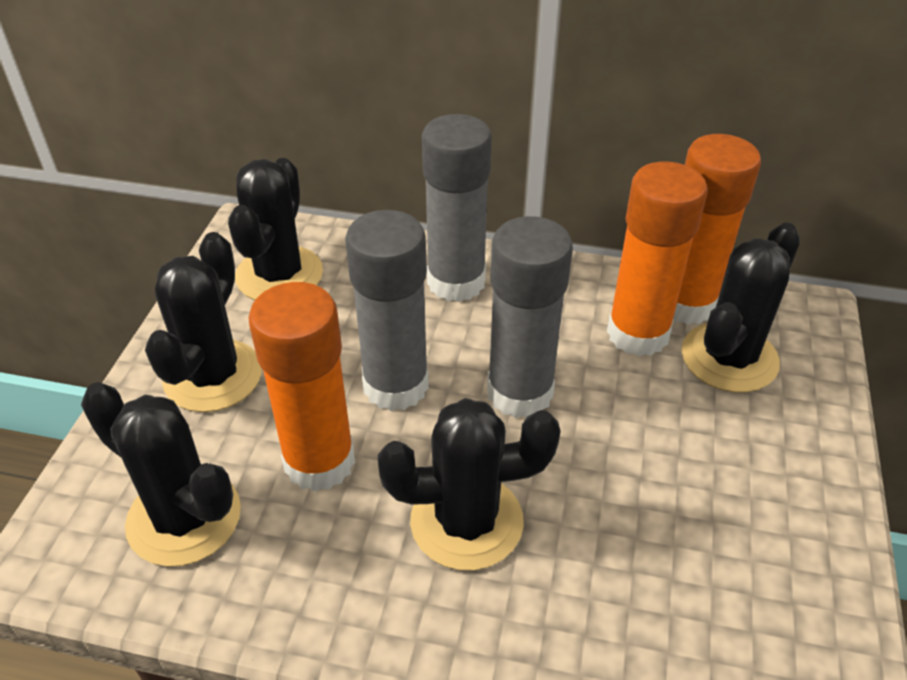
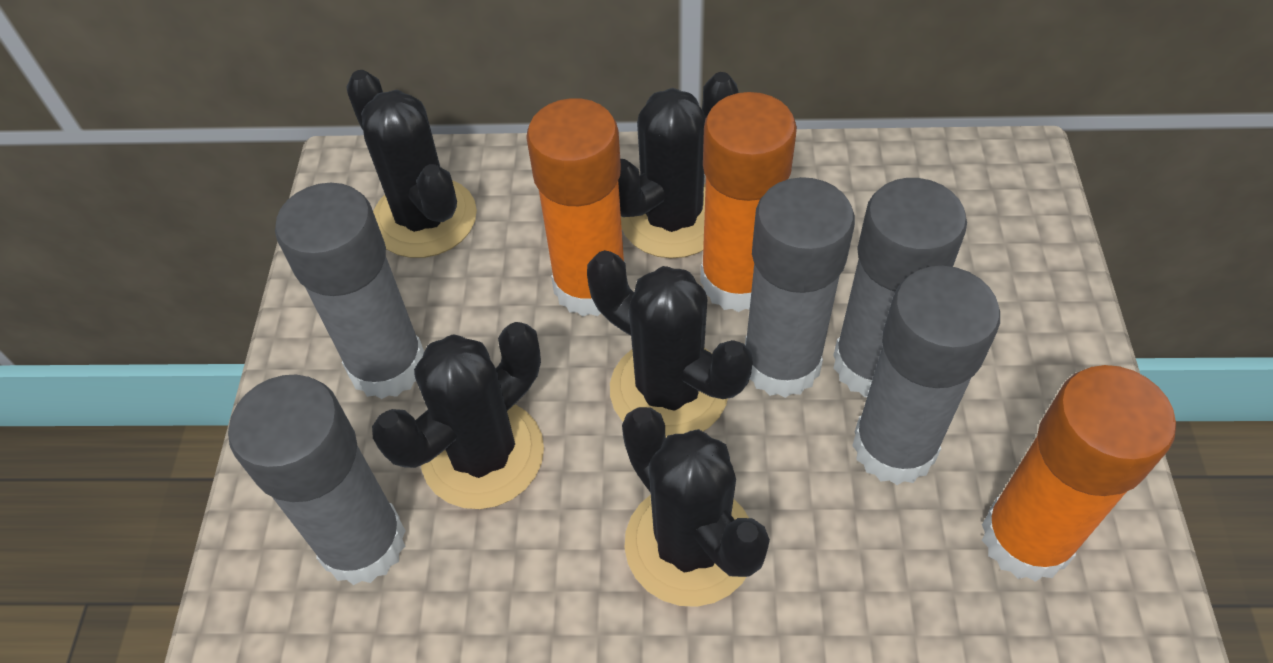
grey glue stick: 3 -> 5

